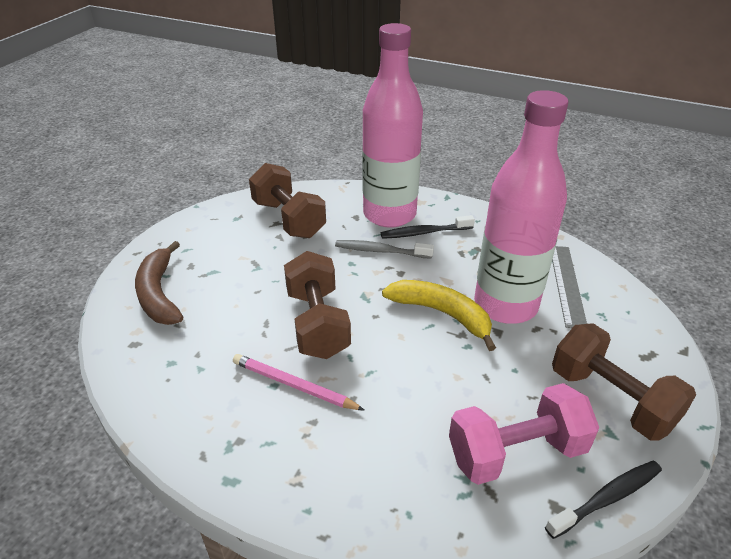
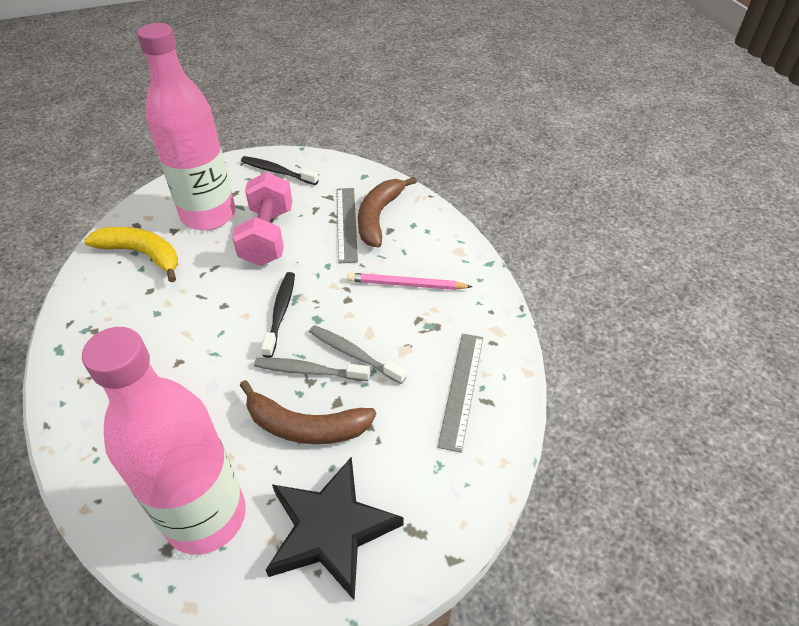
black star: 0 -> 1
brown banana: 1 -> 2
brown dumbbell: 3 -> 0
grey ruler: 1 -> 2
grey toothbrush: 1 -> 2

